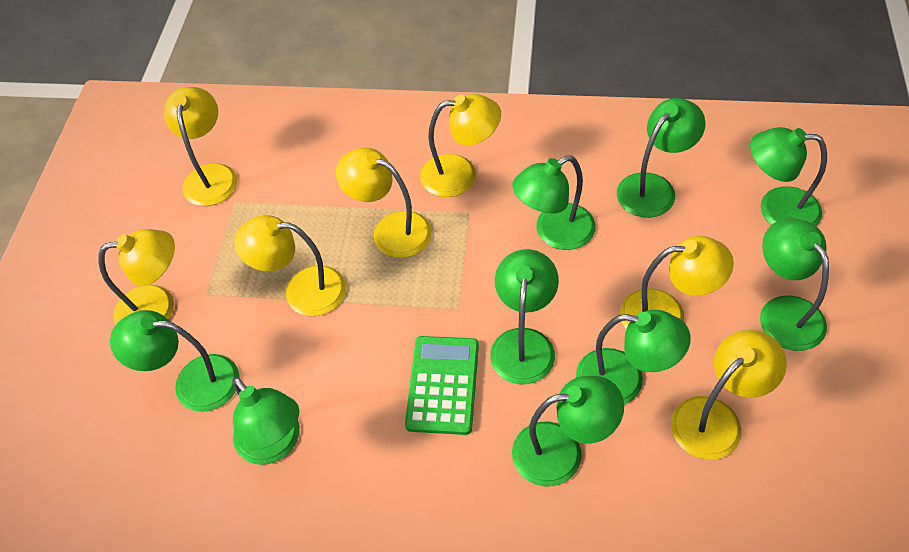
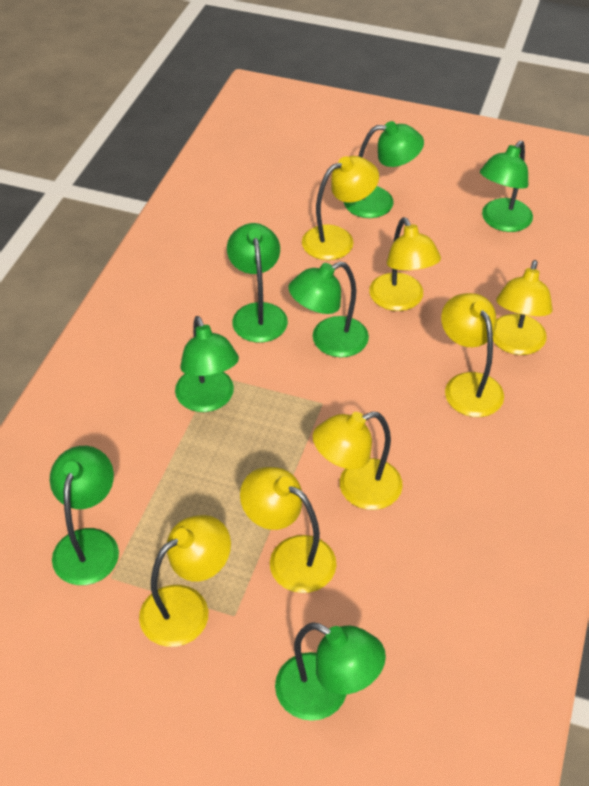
green calculator: 1 -> 0
green lamp: 9 -> 7

